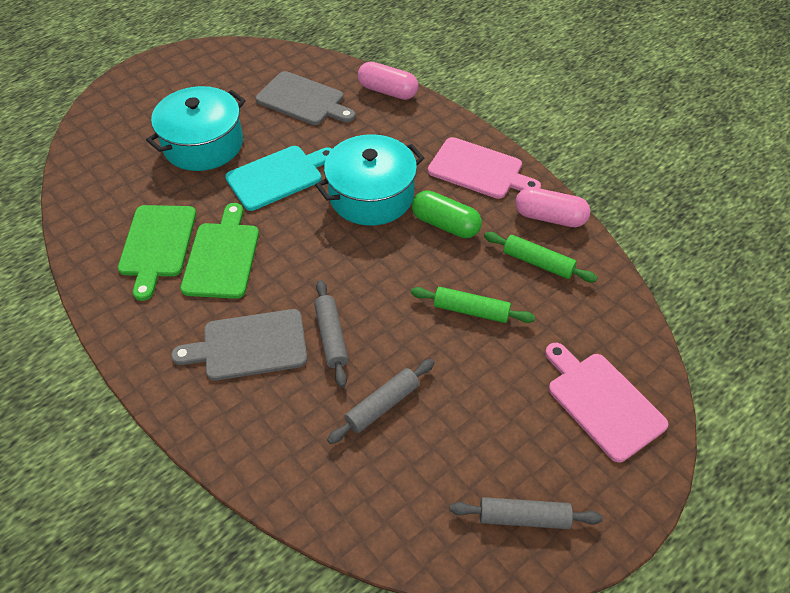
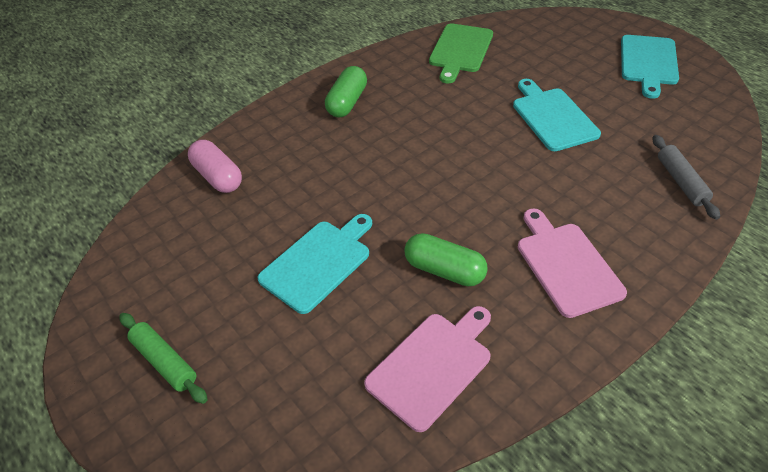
green capsule: 1 -> 2
green cutting board: 2 -> 1
green rolling pin: 2 -> 1
grey cutting board: 2 -> 0
grey rolling pin: 3 -> 1
pink capsule: 2 -> 1
turquoise cutting board: 1 -> 3
turquoise pot: 2 -> 0

